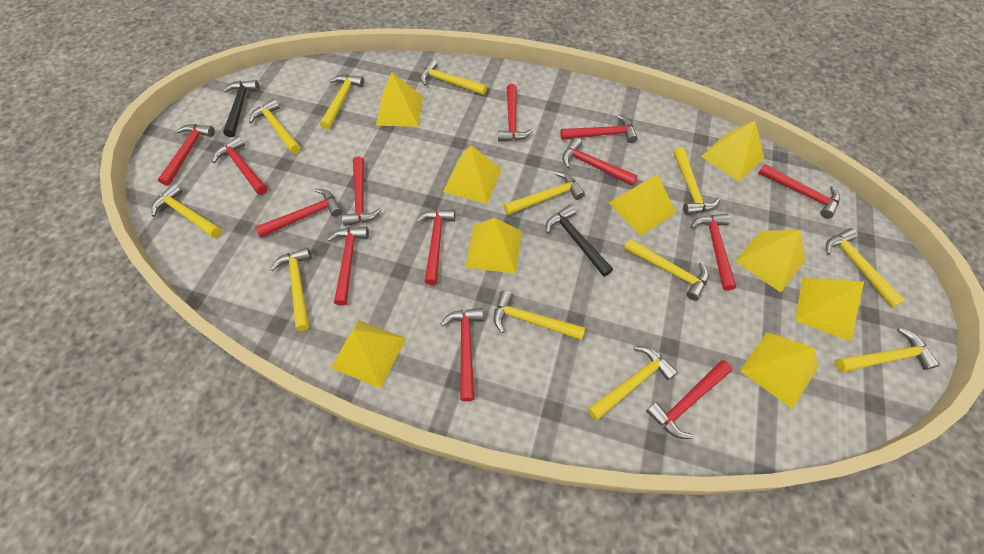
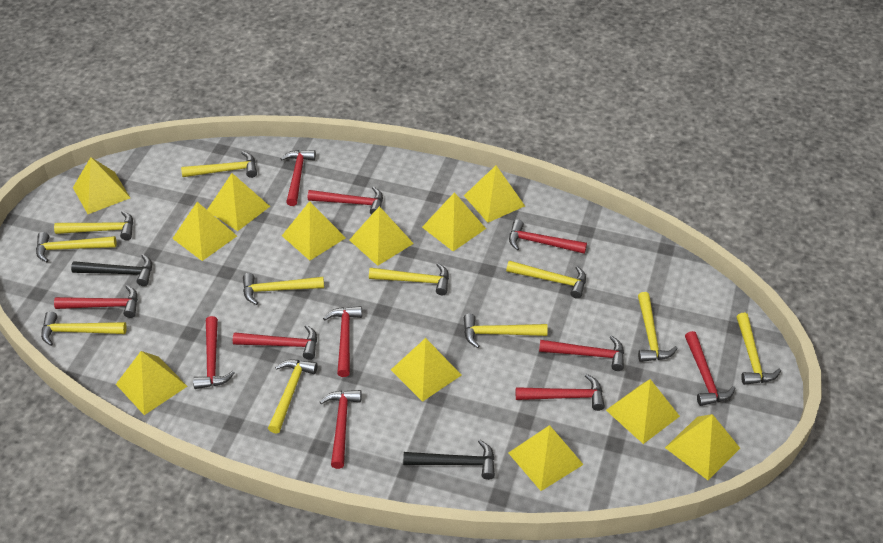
red hammer: 13 -> 11
yellow hammer: 12 -> 11
yellow pyramid: 9 -> 12

